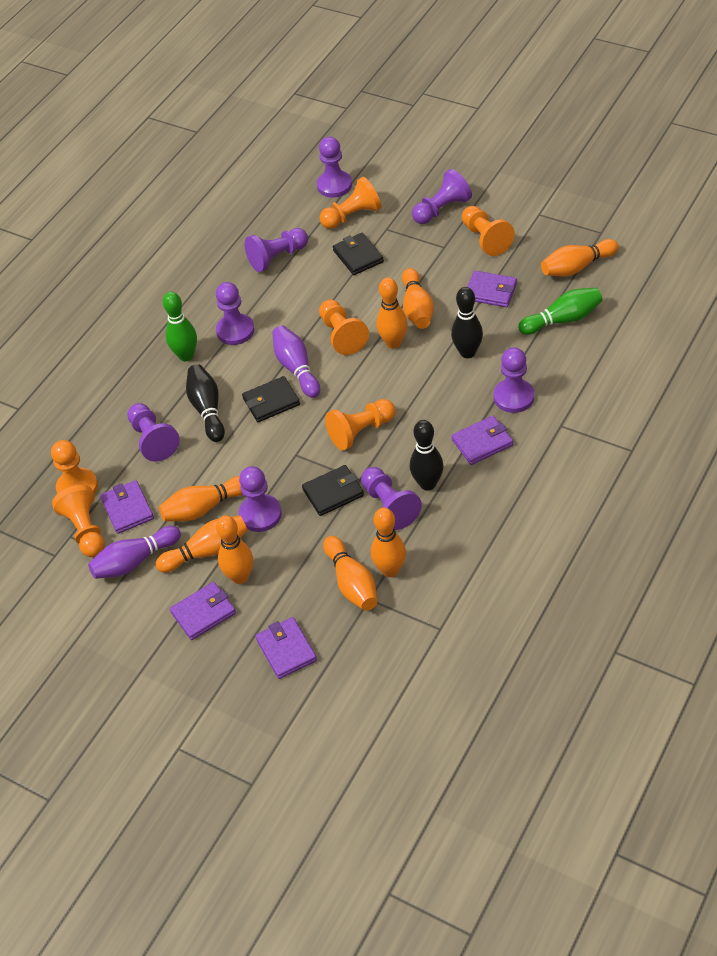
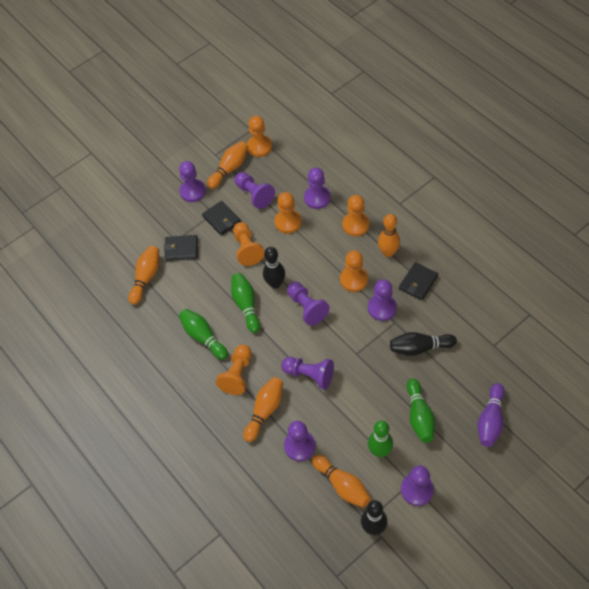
green bowling pin: 2 -> 4
orange bowling pin: 8 -> 5
purple bowling pin: 2 -> 1
purple wallet: 5 -> 0

